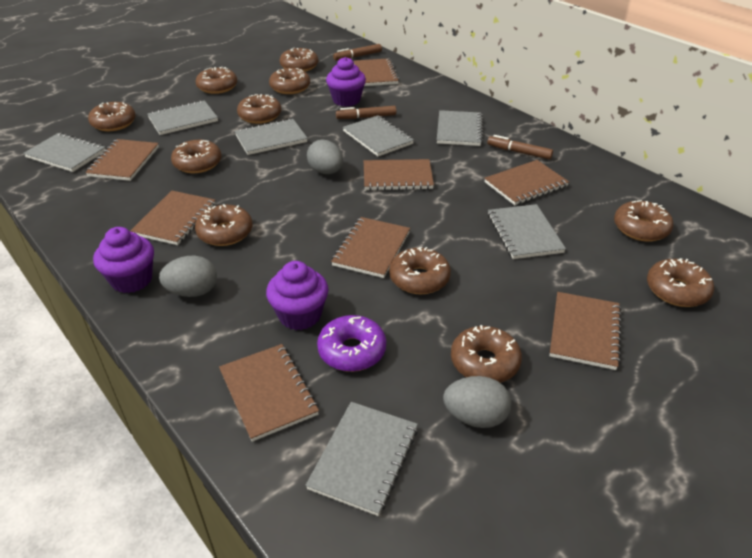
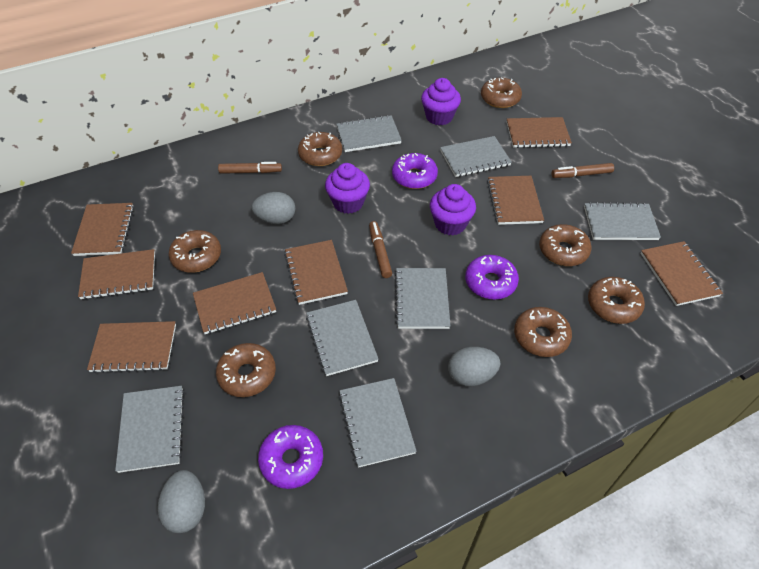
brown donut: 11 -> 7
purple donut: 1 -> 3

